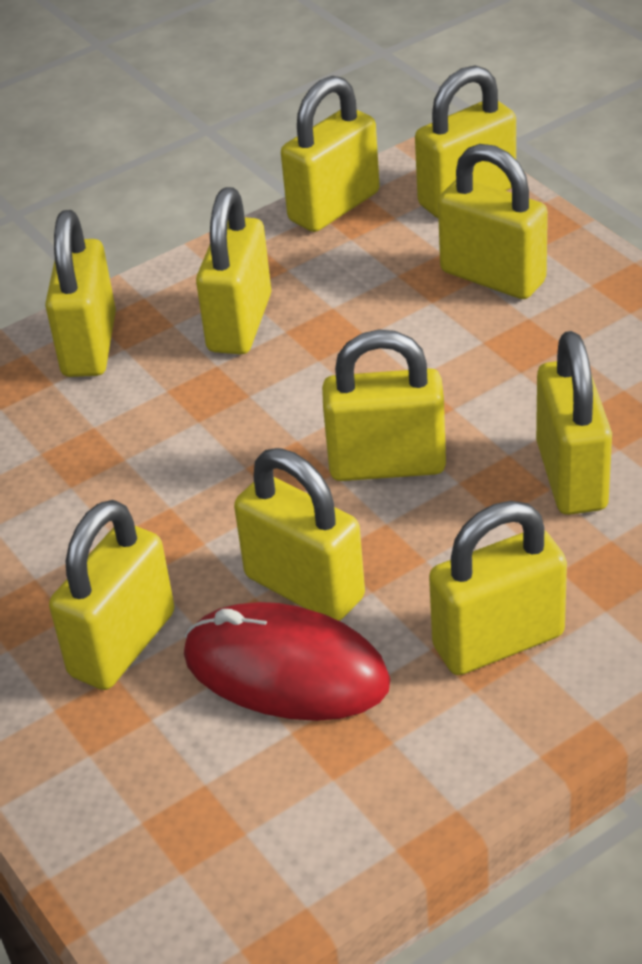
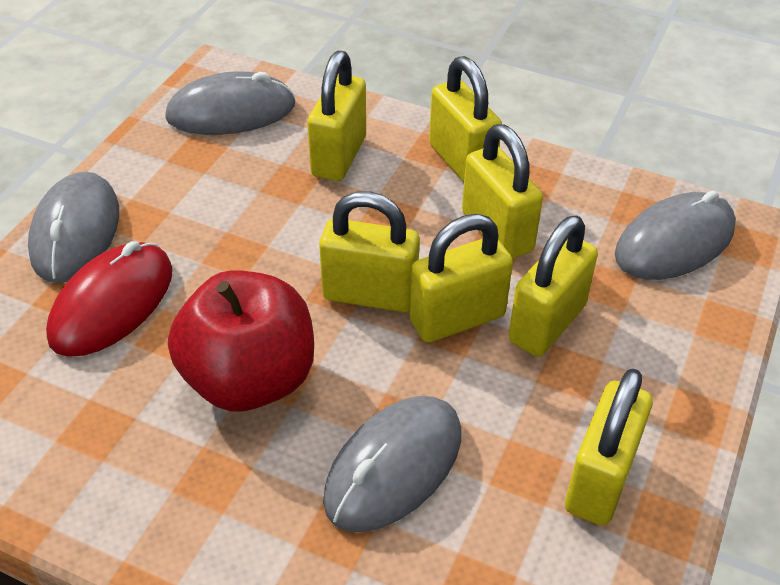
grey mouse: 0 -> 4
red apple: 0 -> 1
yellow padlock: 10 -> 7

